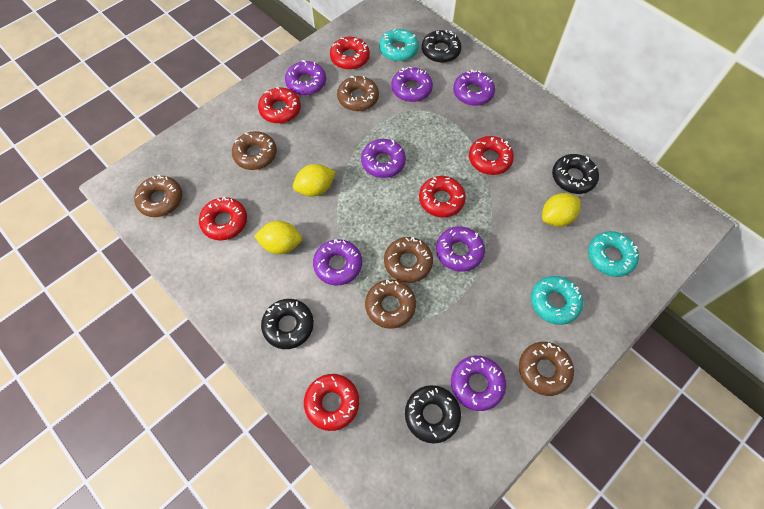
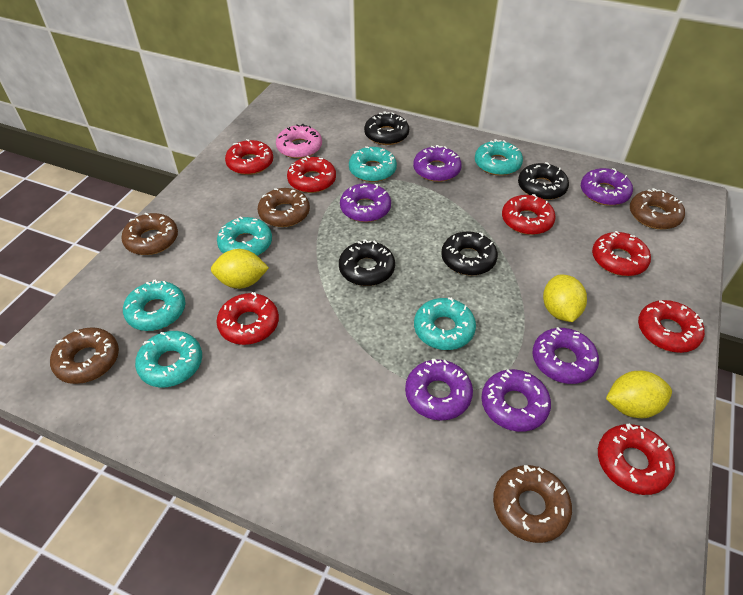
brown donut: 6 -> 5
pink donut: 0 -> 1
purple donut: 7 -> 6
red donut: 6 -> 7
turquoise donut: 3 -> 6

